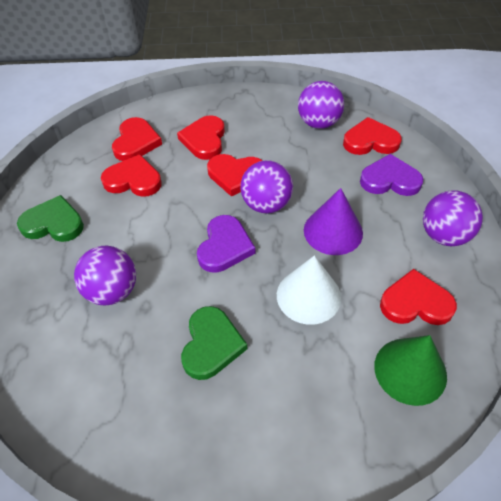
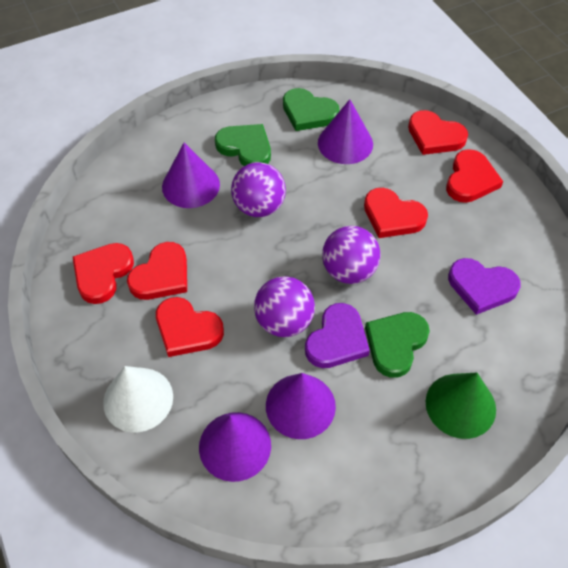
green heart: 2 -> 3
purple ball: 4 -> 3
purple cone: 1 -> 4

